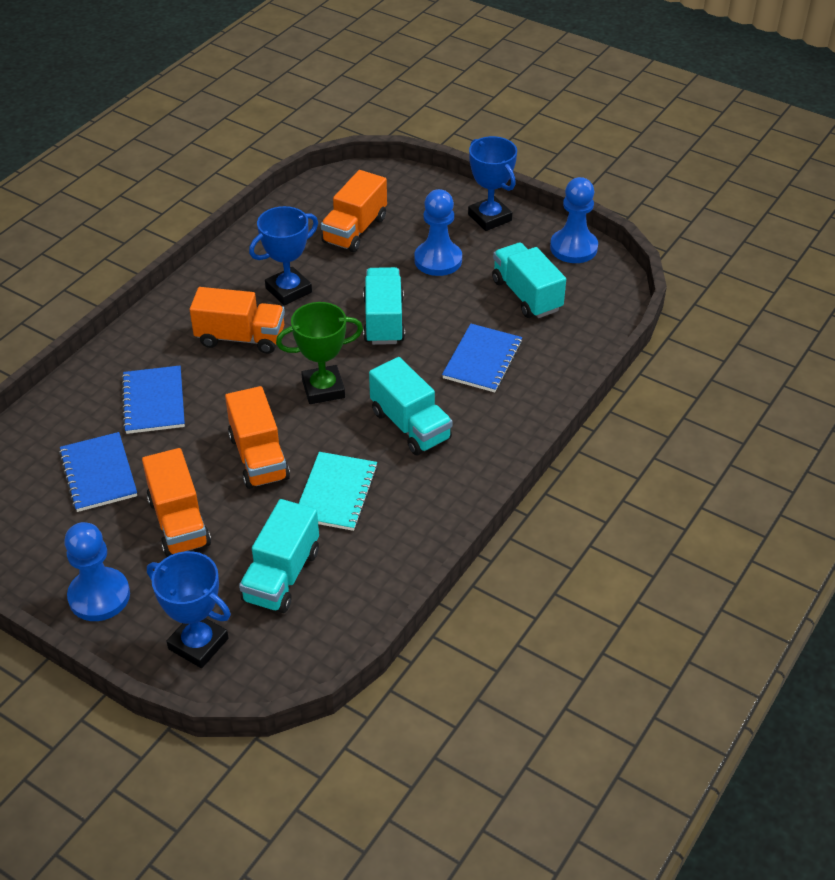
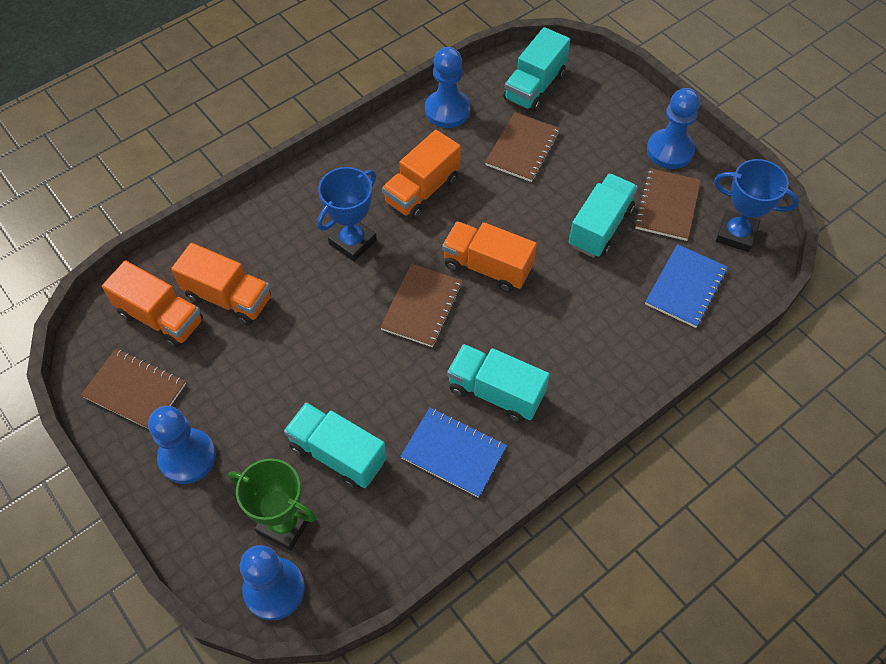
blue notebook: 3 -> 2
blue pawn: 3 -> 4
blue trophy: 3 -> 2
brown notebook: 0 -> 4
turquoise notebook: 1 -> 0

